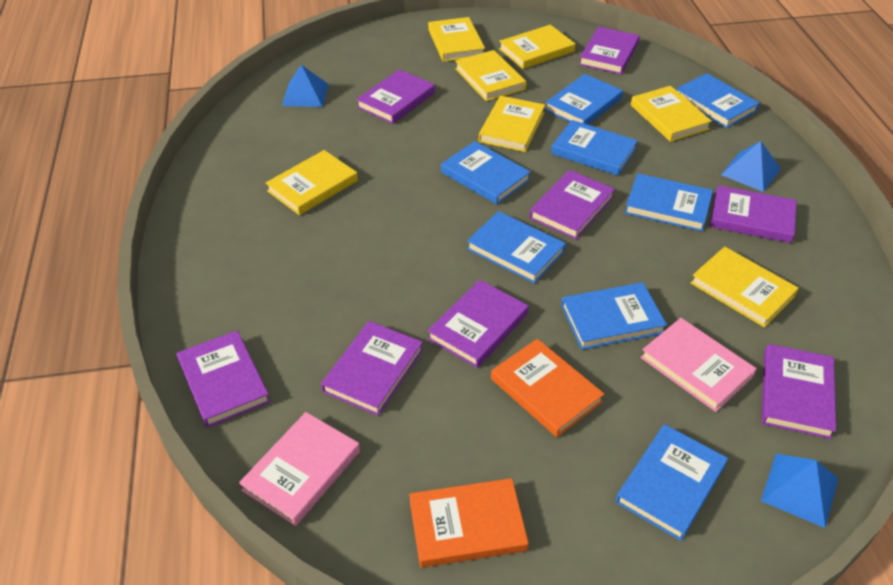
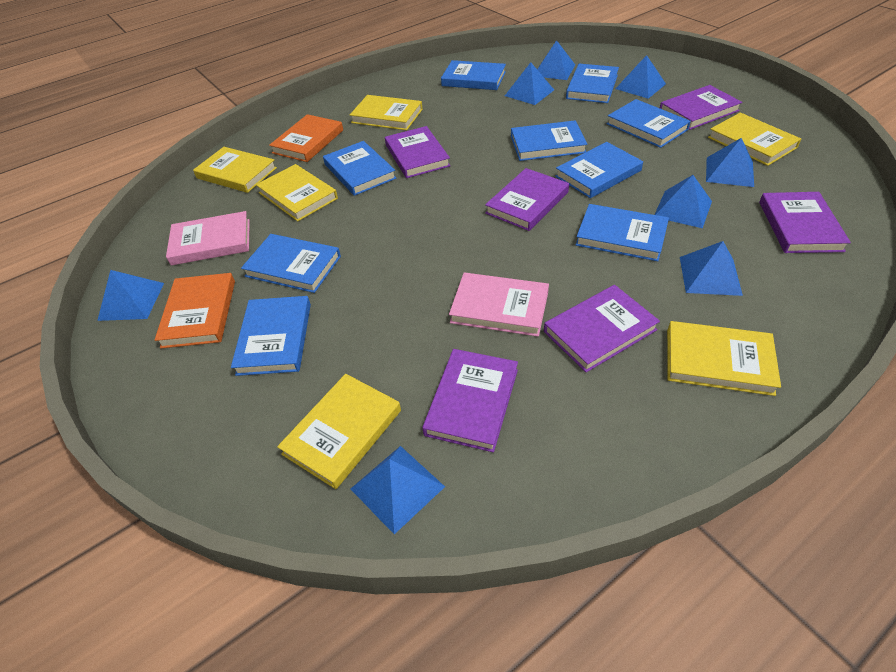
blue book: 8 -> 9
blue pyramid: 3 -> 8
purple book: 8 -> 6
yellow book: 7 -> 6

